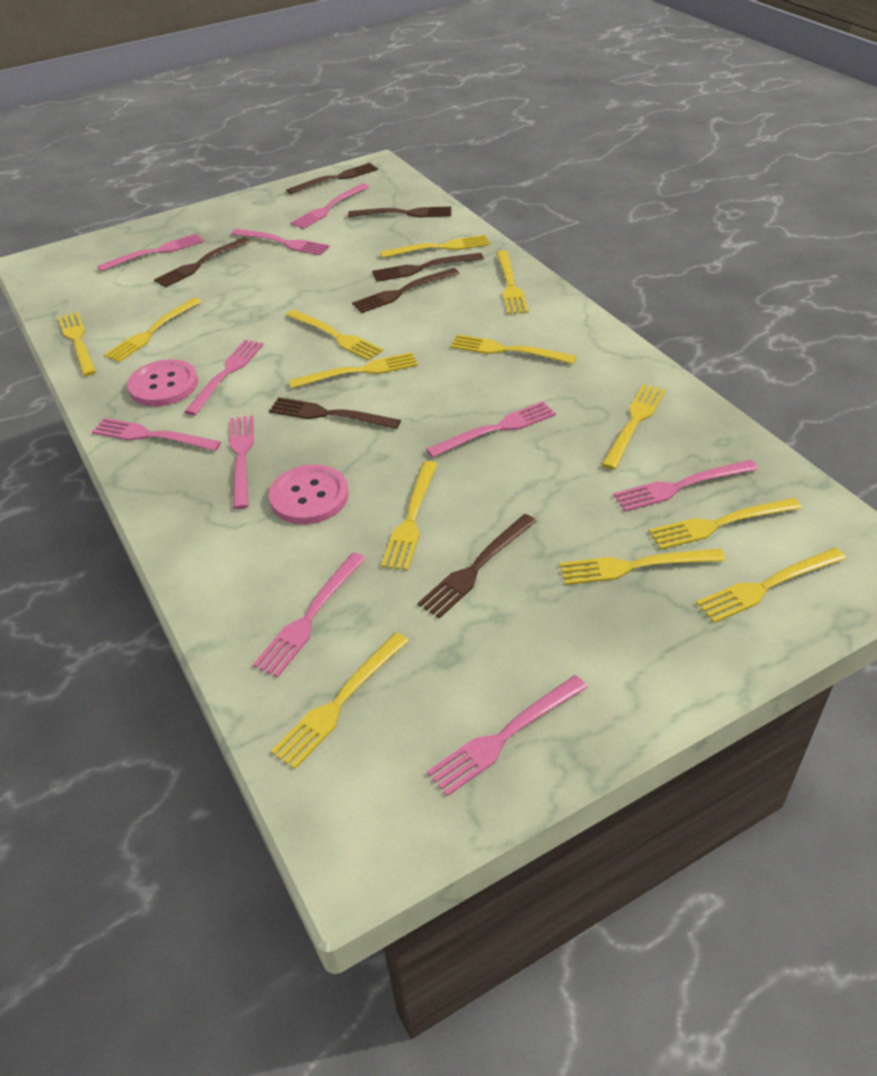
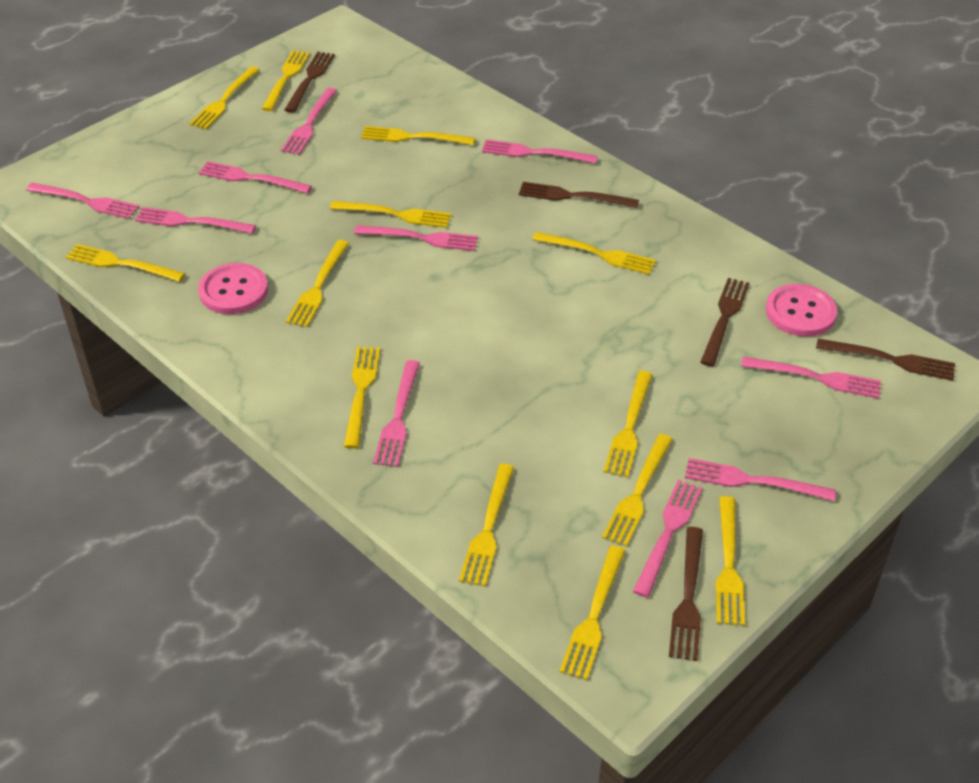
brown fork: 7 -> 5

